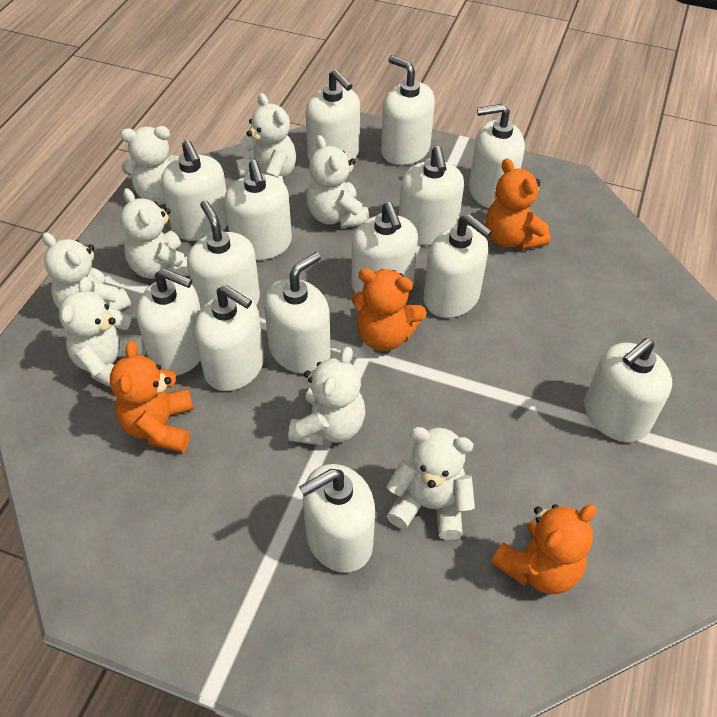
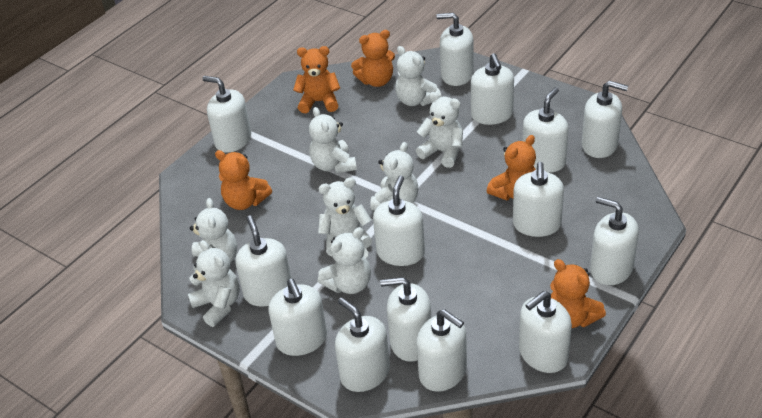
orange teddy bear: 4 -> 5

